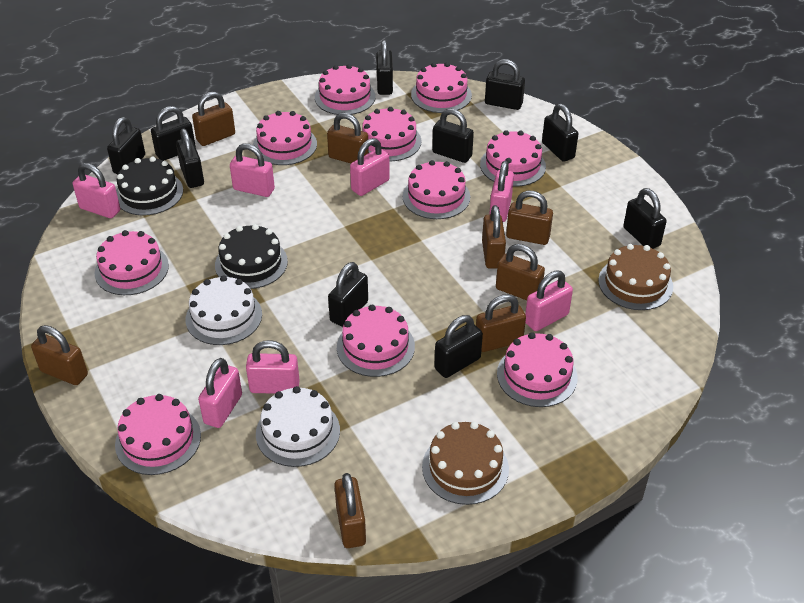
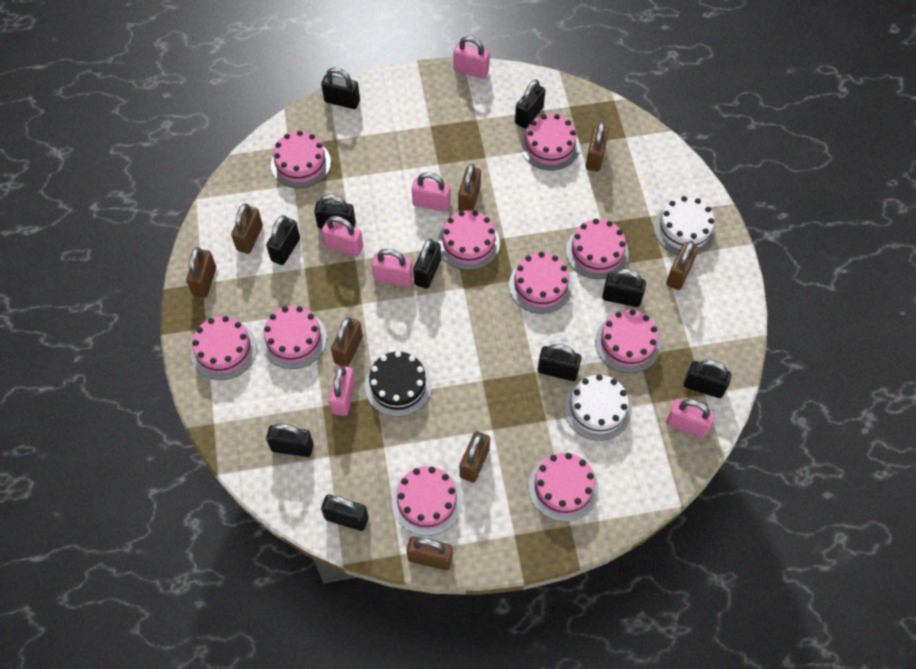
black cake: 2 -> 1
brown cake: 2 -> 0
pink padlock: 7 -> 6

